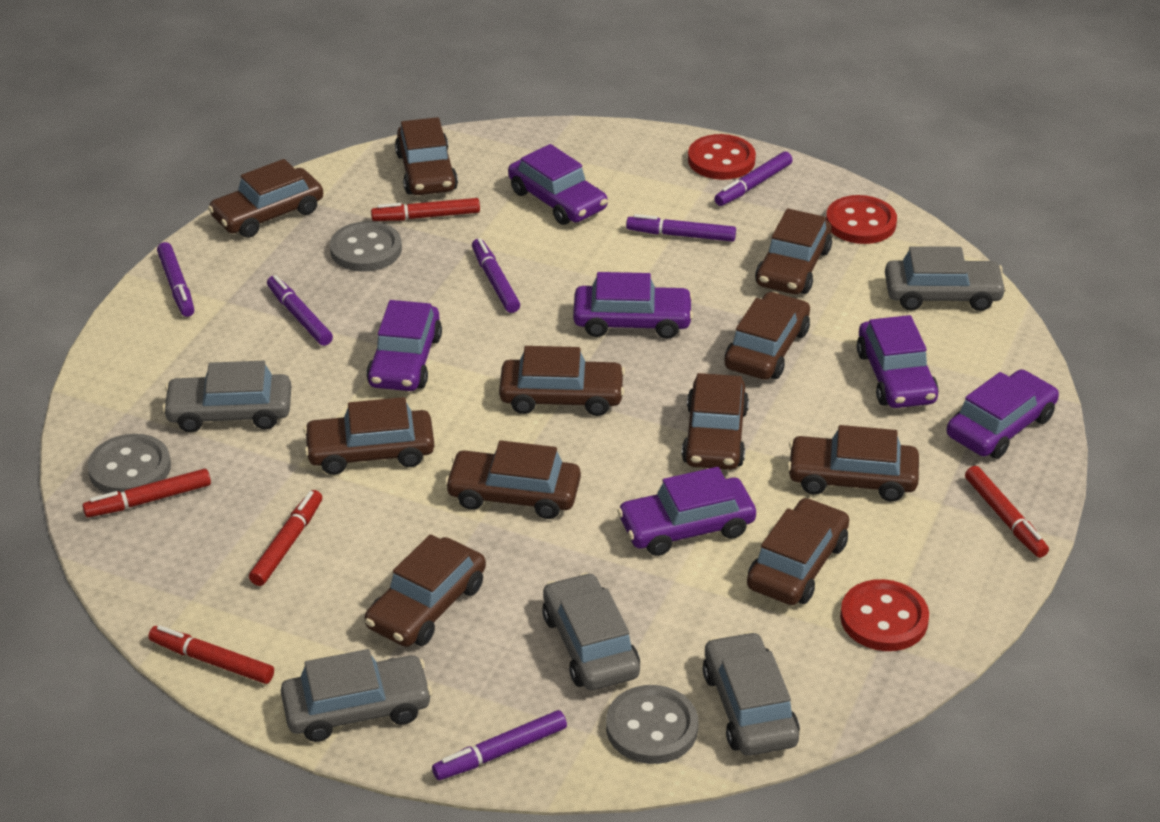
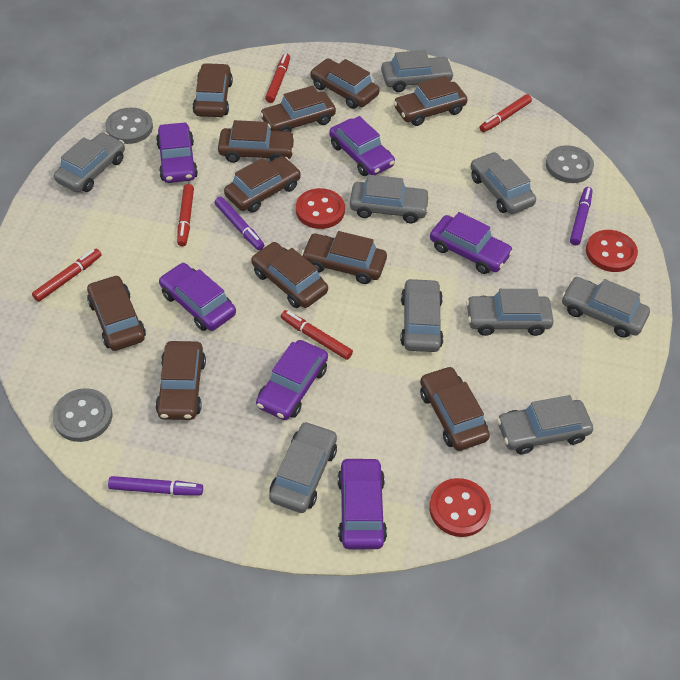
grey car: 5 -> 9
purple marker: 6 -> 3

